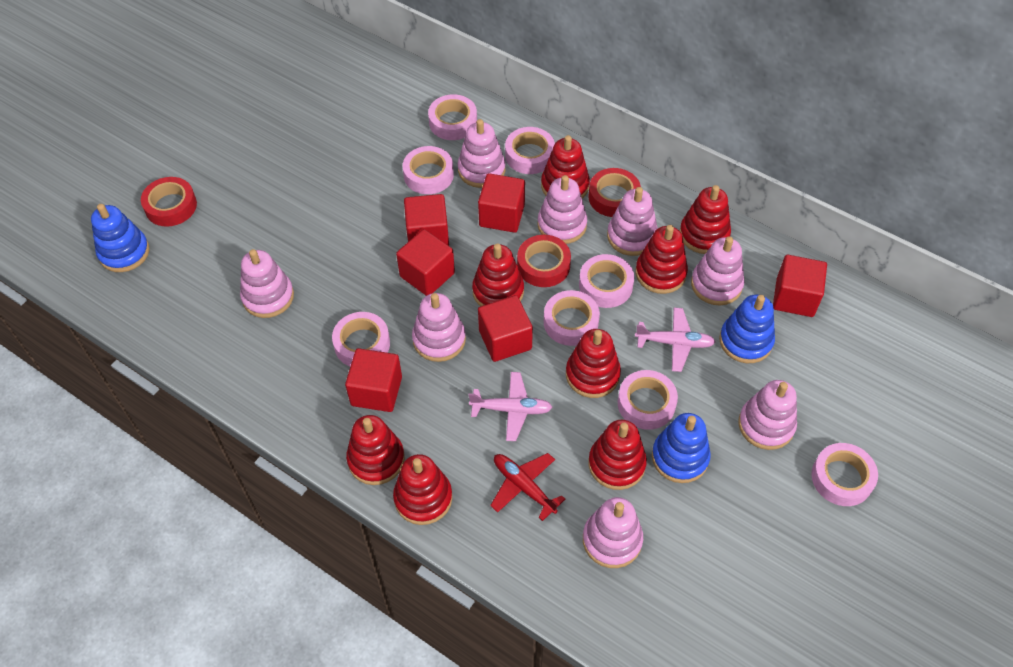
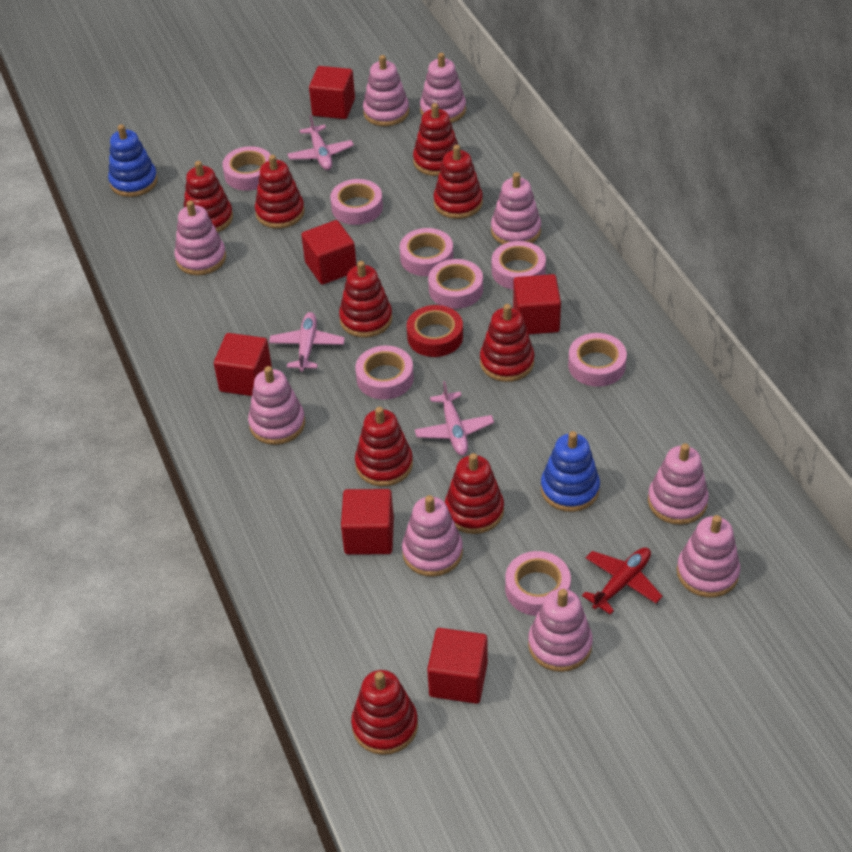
blue stacking toy: 3 -> 2
pink plane: 2 -> 3
pink stacking toy: 8 -> 9
red stacking toy: 8 -> 9
red tape: 3 -> 1

